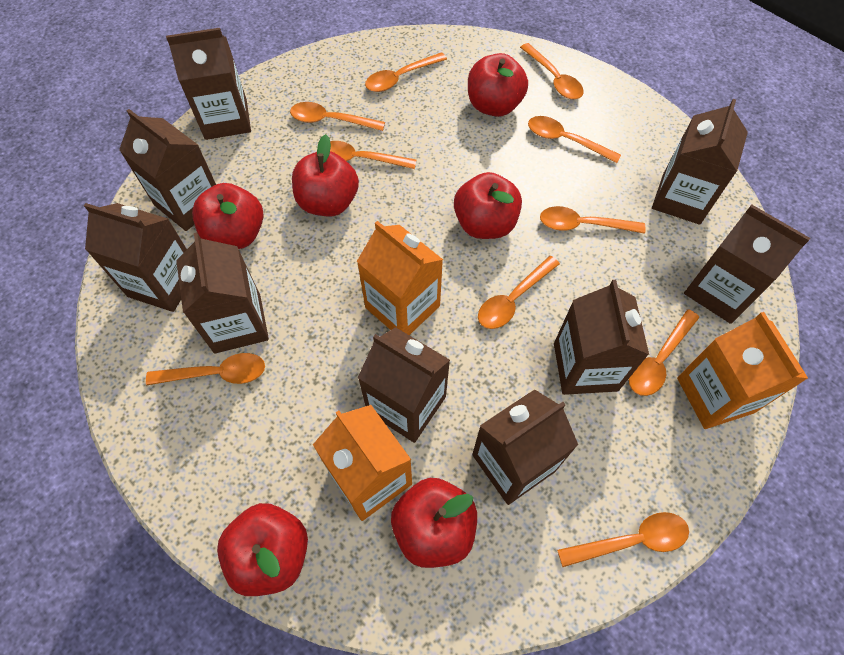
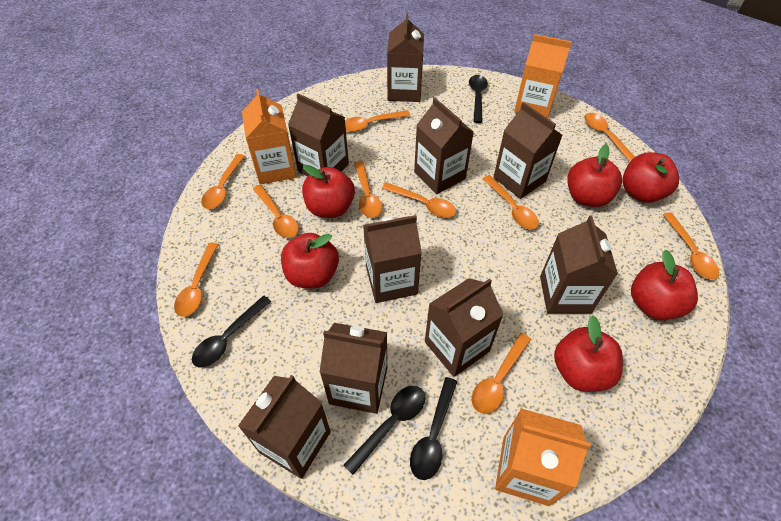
black spoon: 0 -> 4

